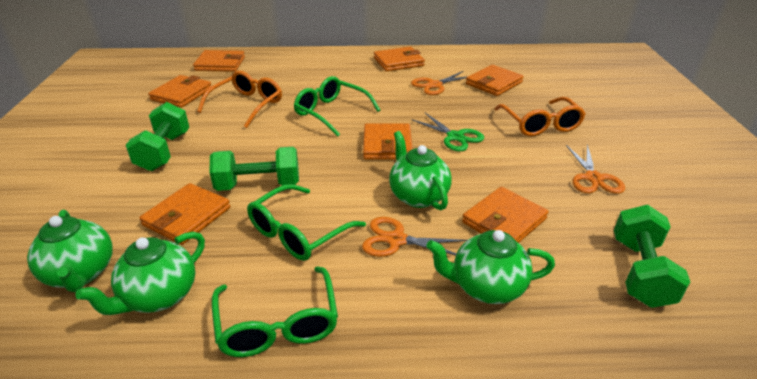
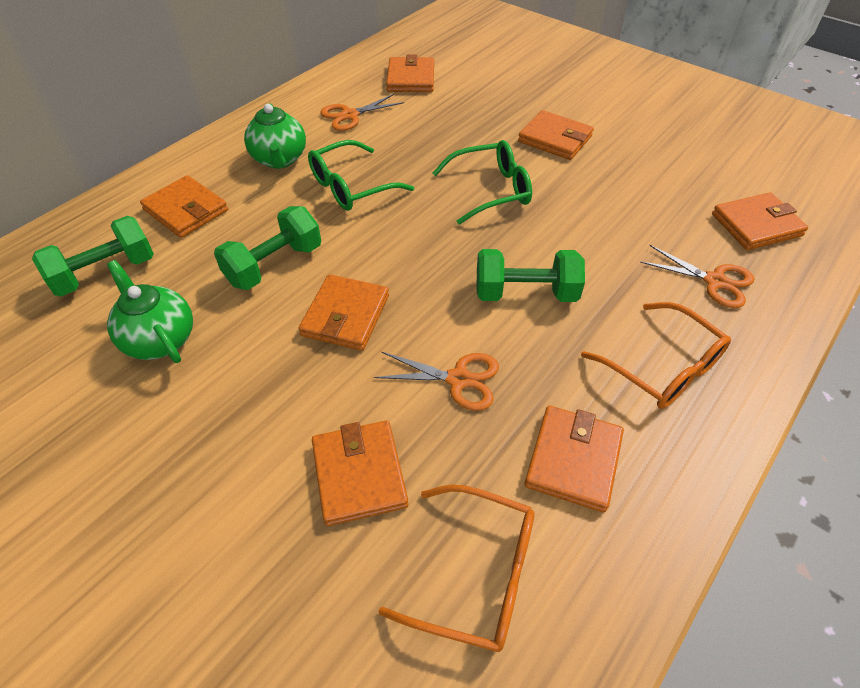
green glasses: 3 -> 2
green scissors: 1 -> 0
green teapot: 4 -> 2

